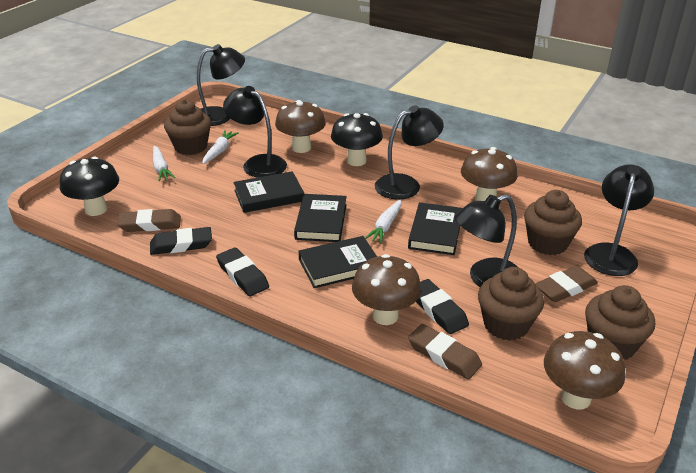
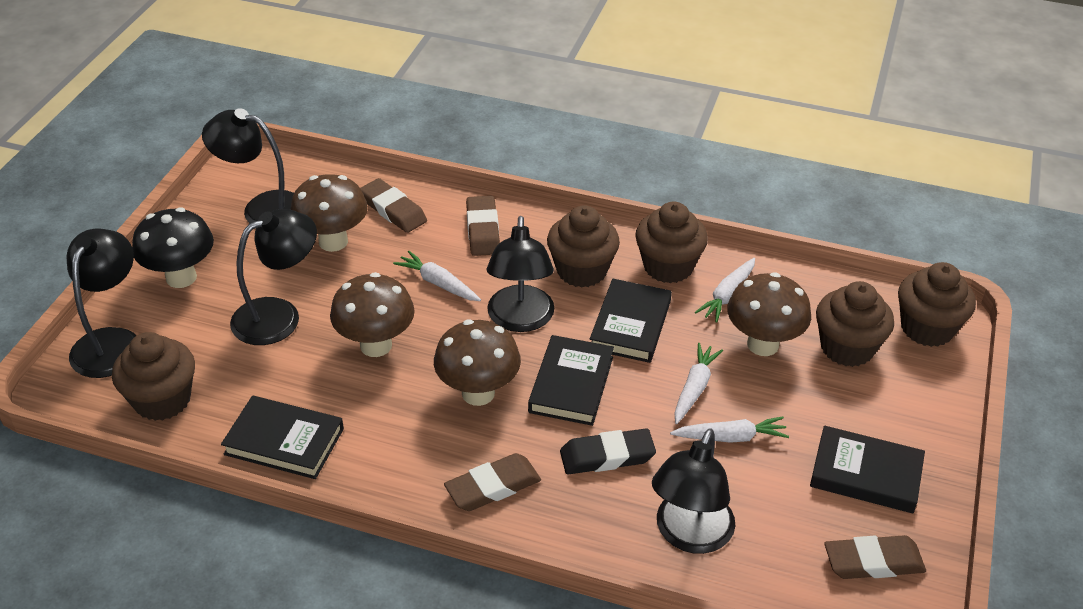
black eraser: 3 -> 1
black mushroom: 2 -> 1
brown cupcake: 4 -> 5
brown eraser: 3 -> 4
white carrot: 3 -> 4

